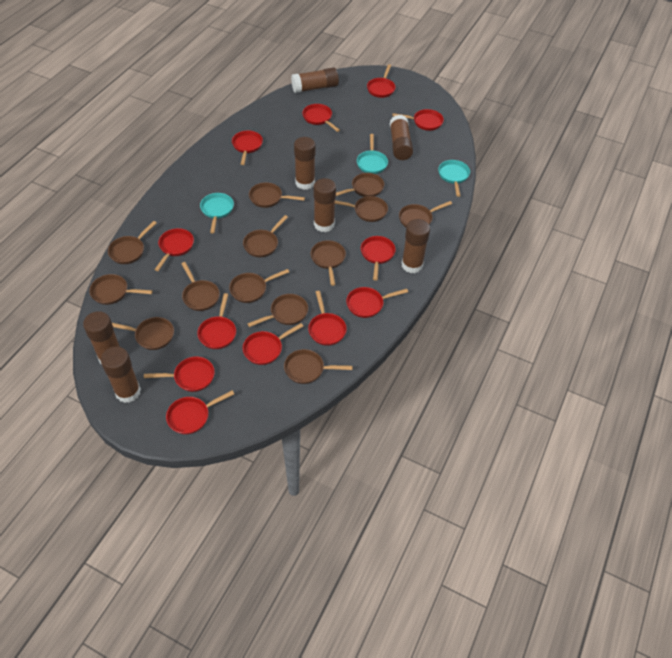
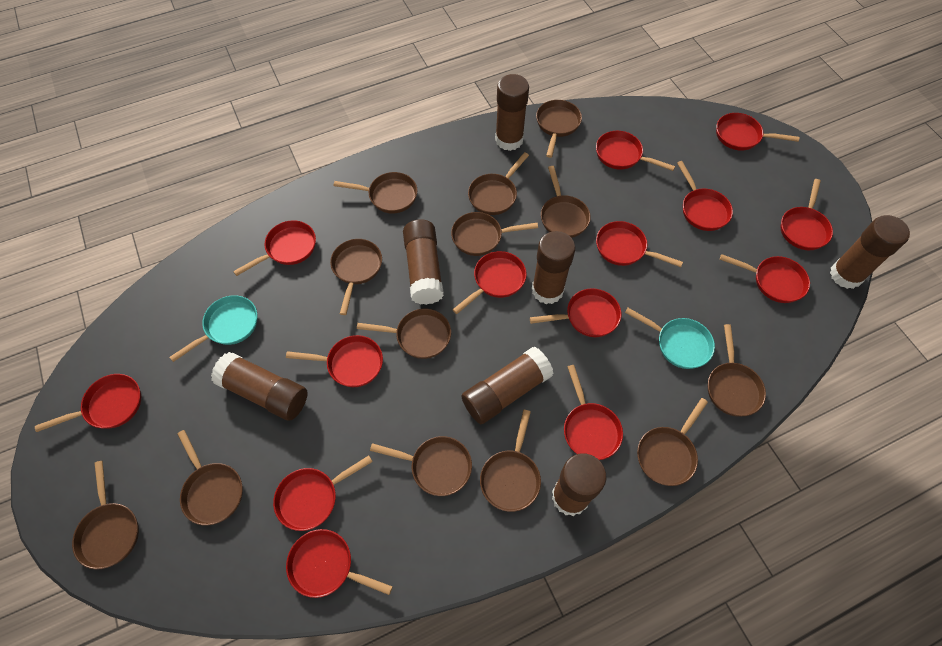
red pan: 12 -> 14
turquoise pan: 3 -> 2

